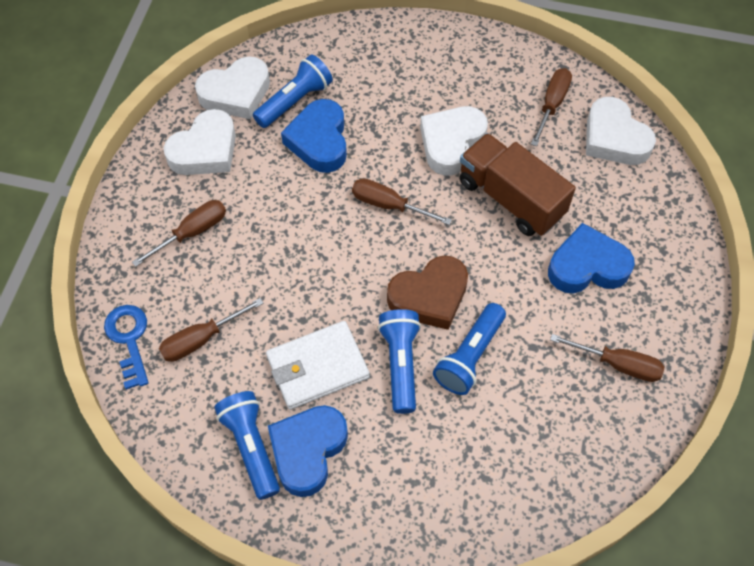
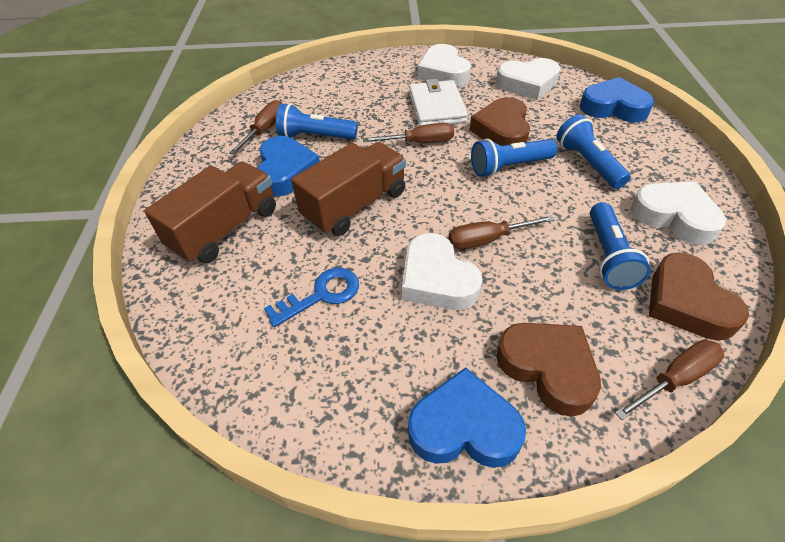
brown heart: 1 -> 3
brown screwdriver: 5 -> 4
brown truck: 1 -> 2

